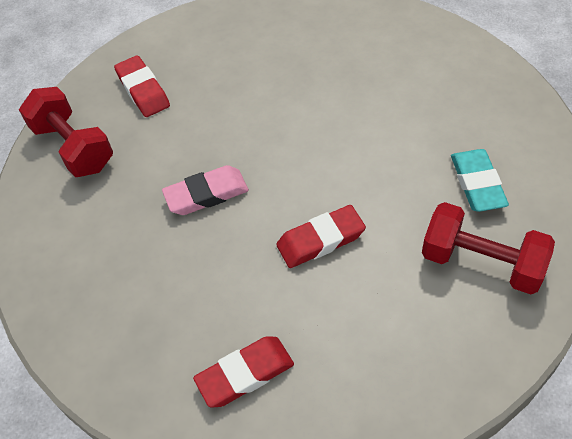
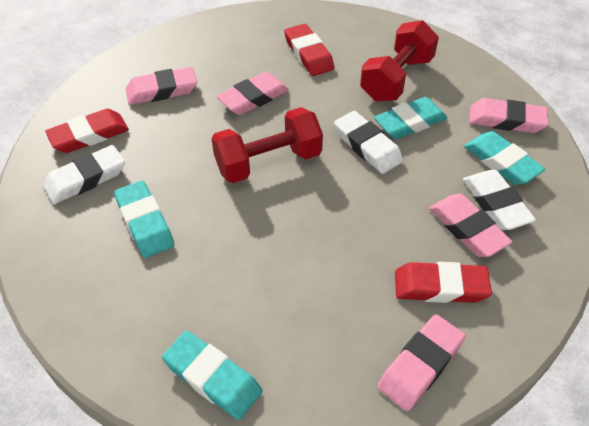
pink eraser: 1 -> 5
turquoise eraser: 1 -> 4
white eraser: 0 -> 3

